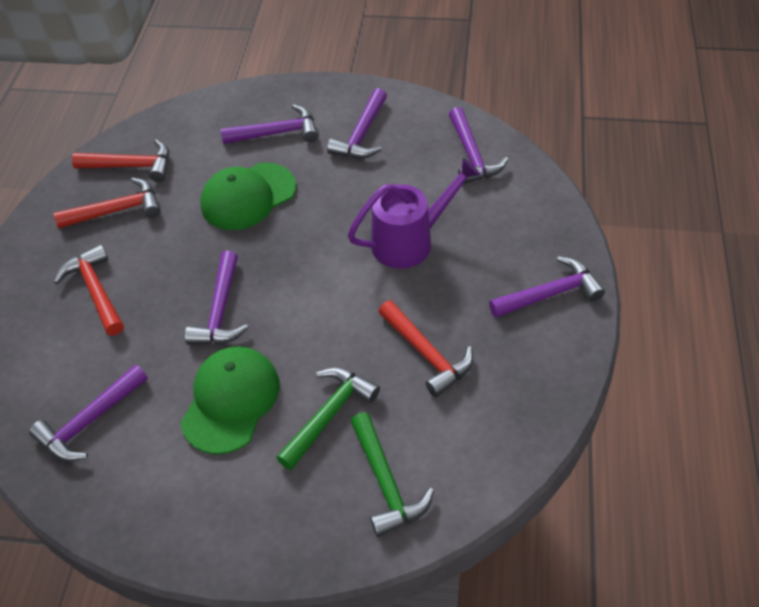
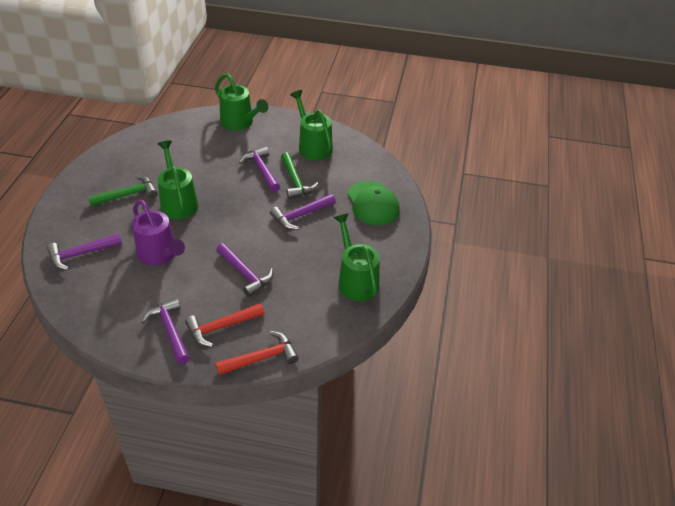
green cap: 2 -> 1
green watering can: 0 -> 4
purple hammer: 6 -> 5
red hammer: 4 -> 2

